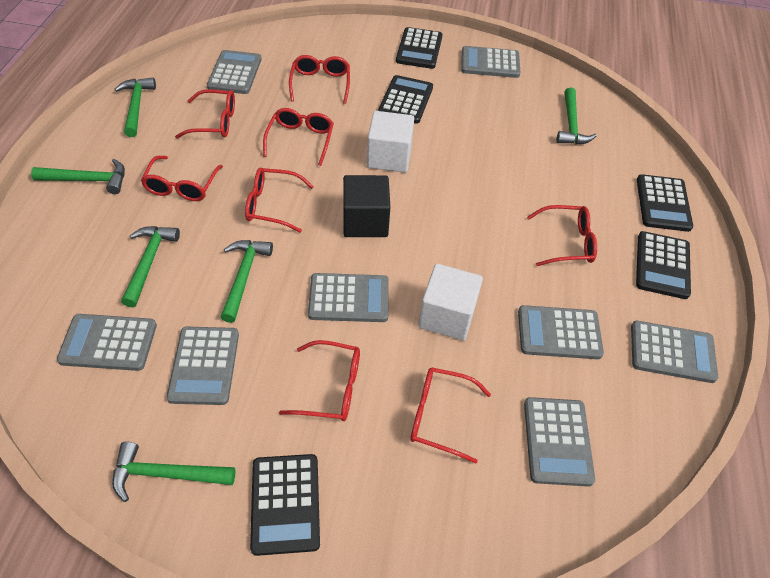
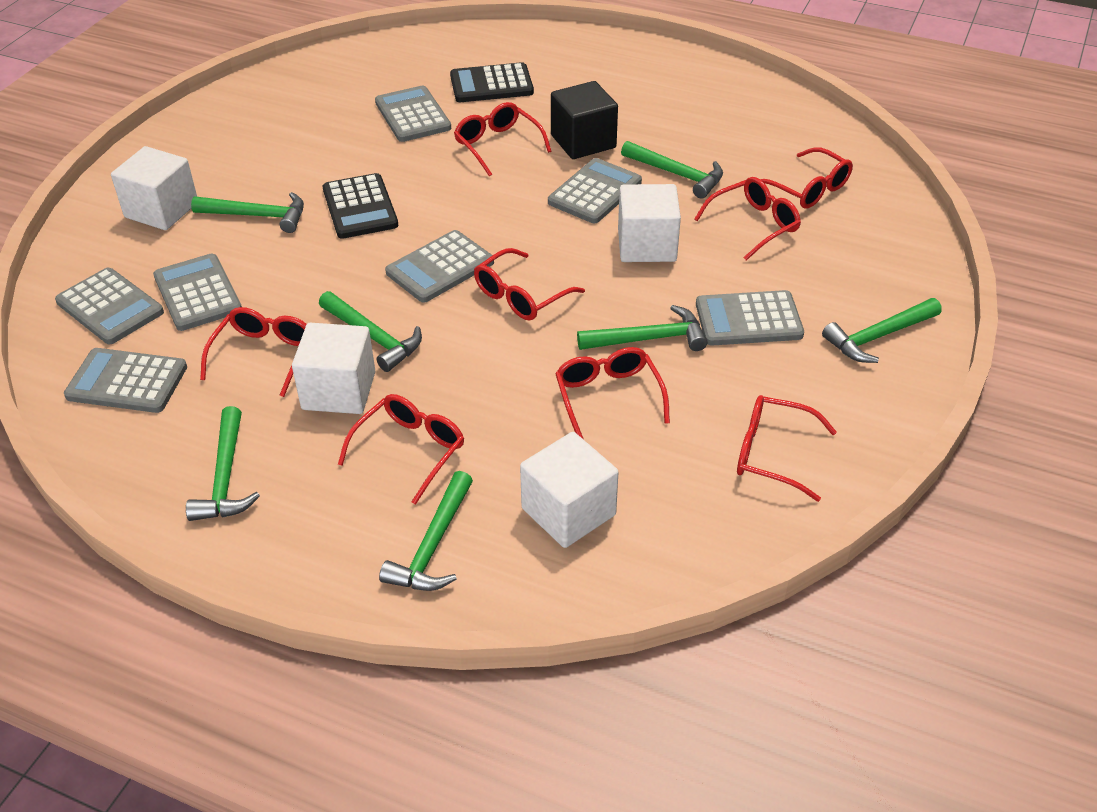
black calculator: 5 -> 2
green hammer: 6 -> 7
grey calculator: 8 -> 7
white cube: 2 -> 4

